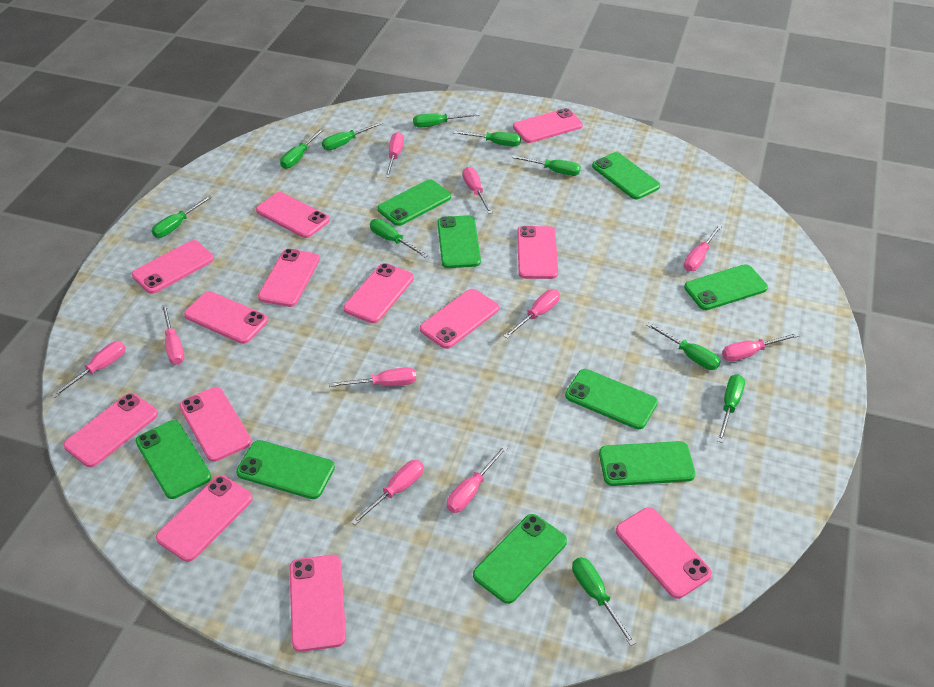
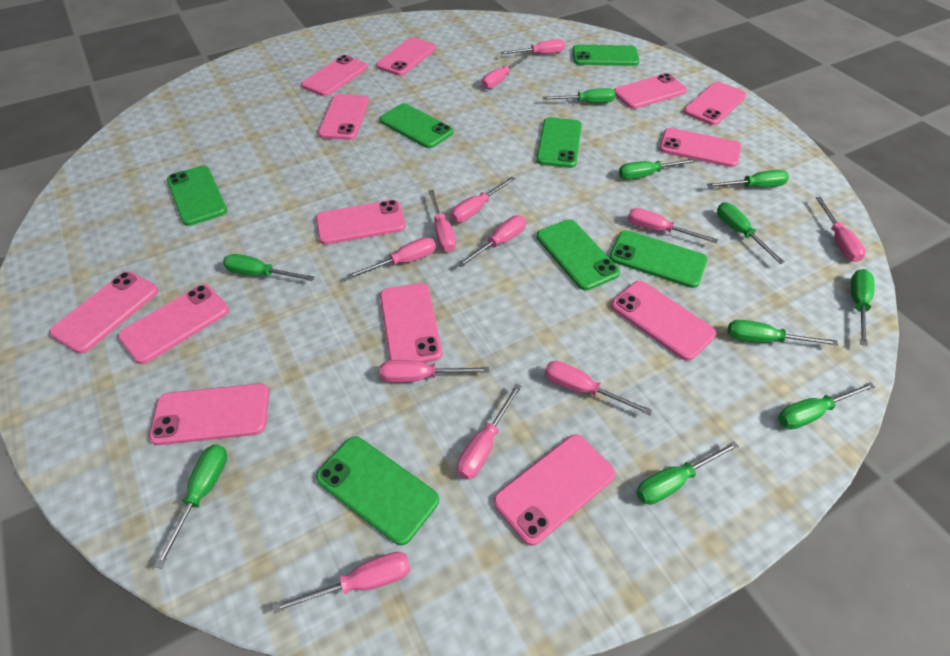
green phone: 9 -> 7
pink screwdriver: 10 -> 12

